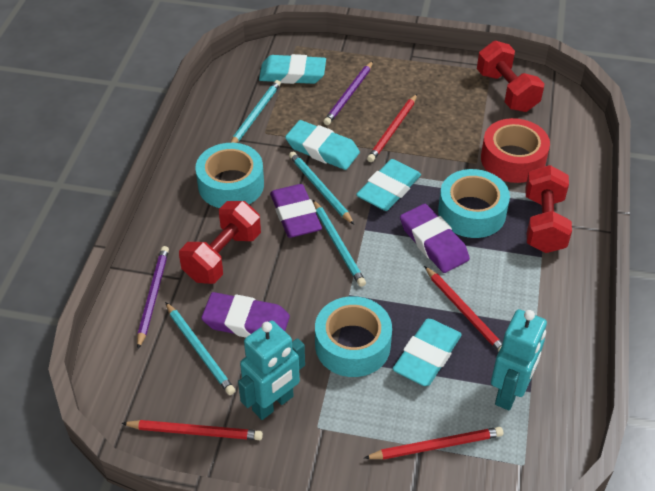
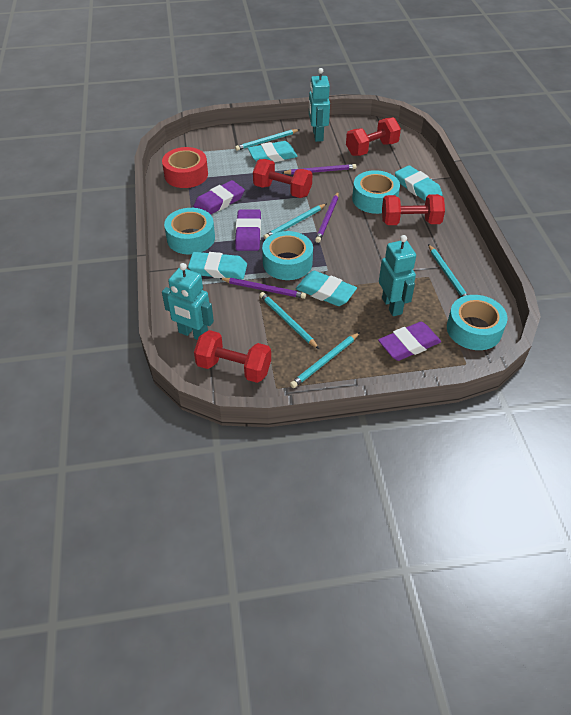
purple pencil: 2 -> 3
red dumbbell: 3 -> 4
red pencil: 4 -> 0
turquoise pencil: 4 -> 5
turquoise robot: 2 -> 3
turquoise tape: 3 -> 4

